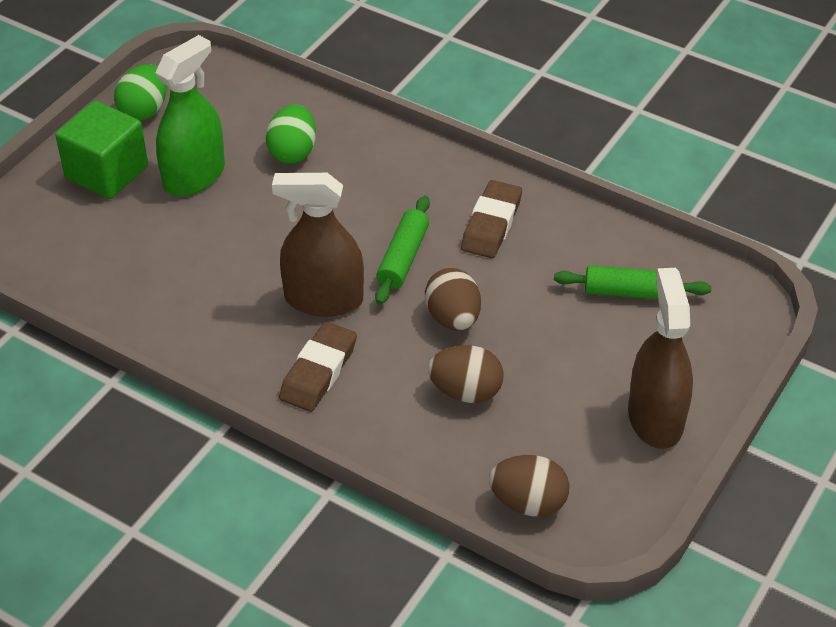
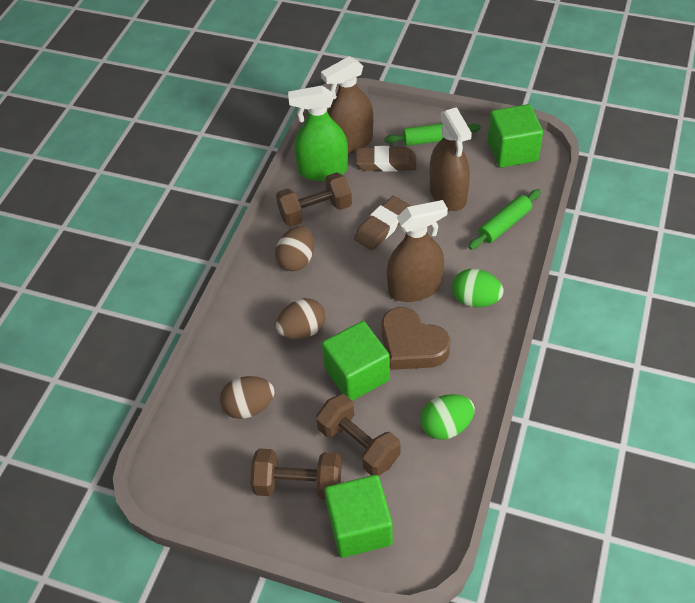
brown dumbbell: 0 -> 3
brown heart: 0 -> 1
brown spray bottle: 2 -> 3
green cube: 1 -> 3

